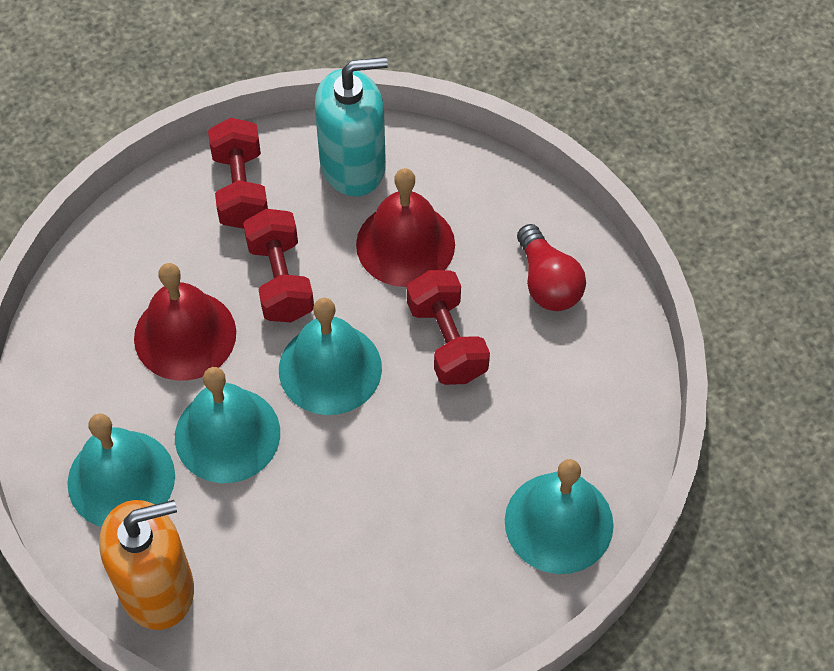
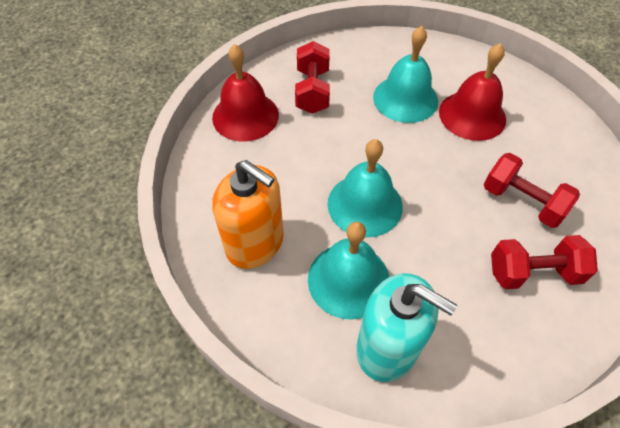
red light bulb: 1 -> 0
turquoise bell: 4 -> 3

